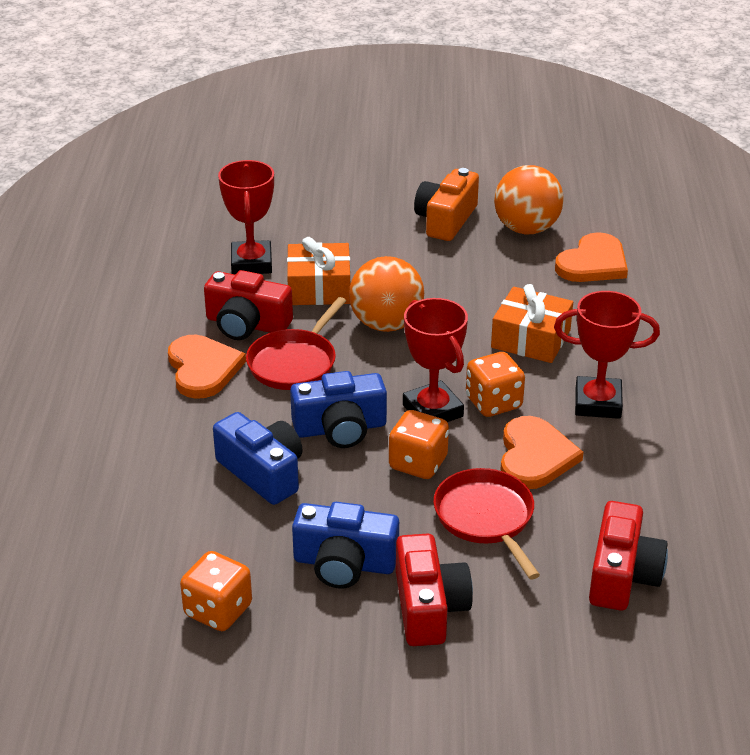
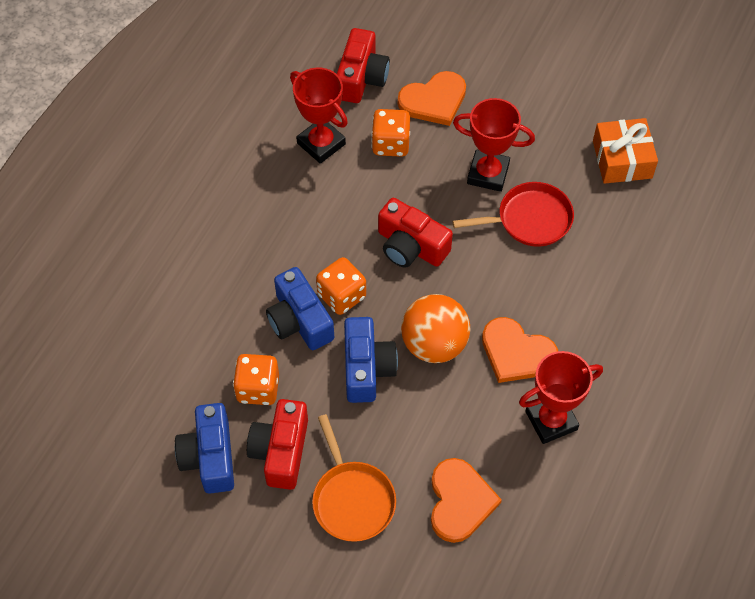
orange ball: 2 -> 1
orange camera: 1 -> 0
orange gift: 2 -> 1
orange pan: 0 -> 1
red pan: 2 -> 1

